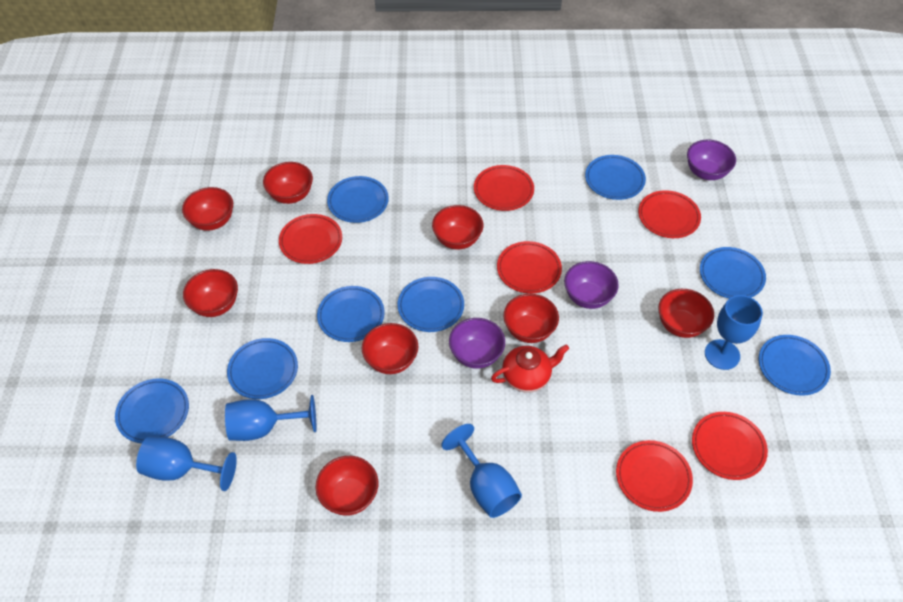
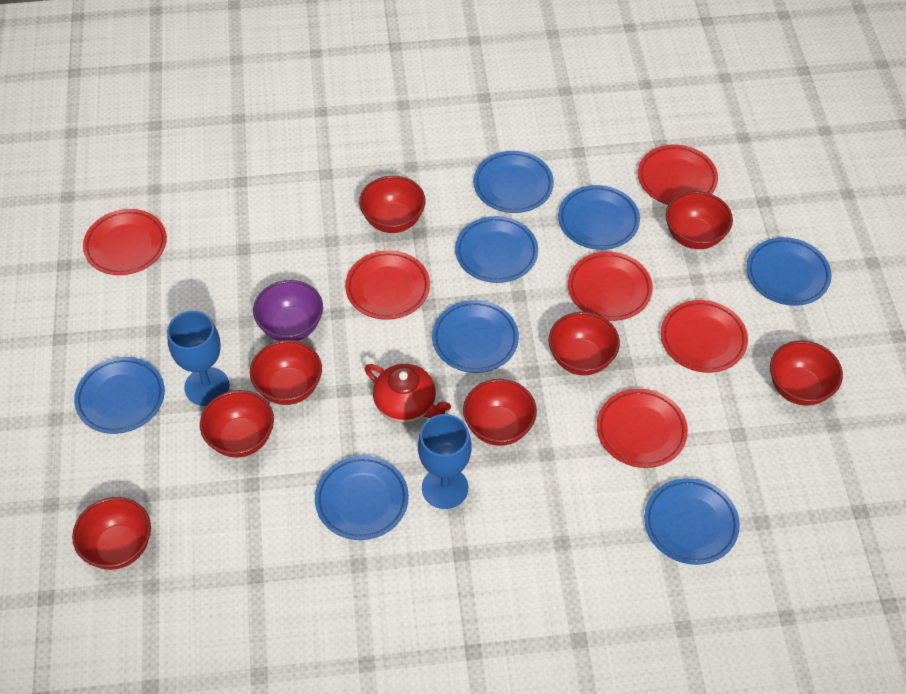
blue goblet: 4 -> 2
purple bowl: 3 -> 1

